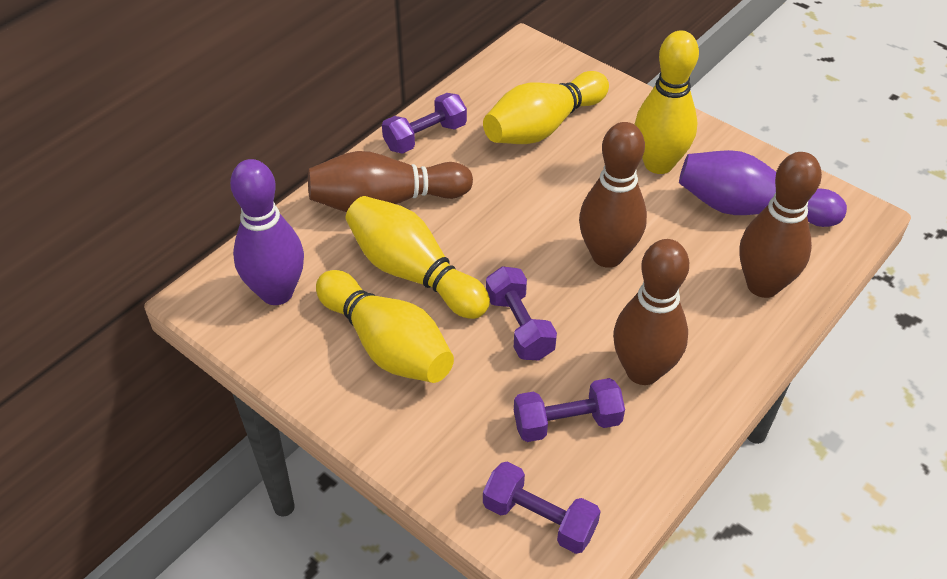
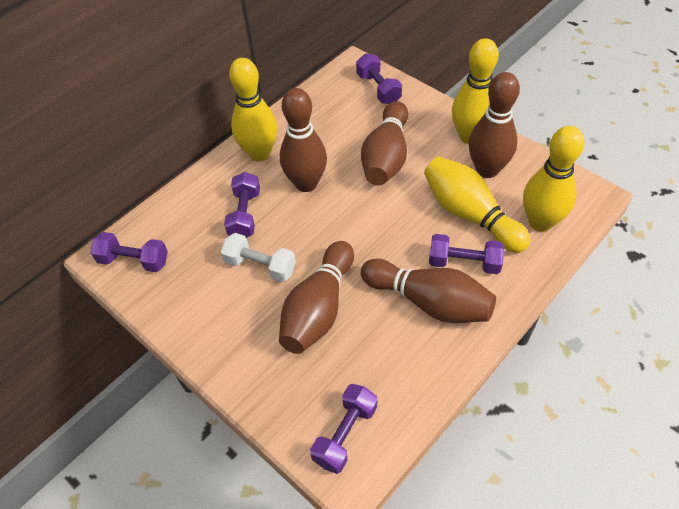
brown bowling pin: 4 -> 5
purple bowling pin: 2 -> 0
purple dumbbell: 4 -> 5
white dumbbell: 0 -> 1

